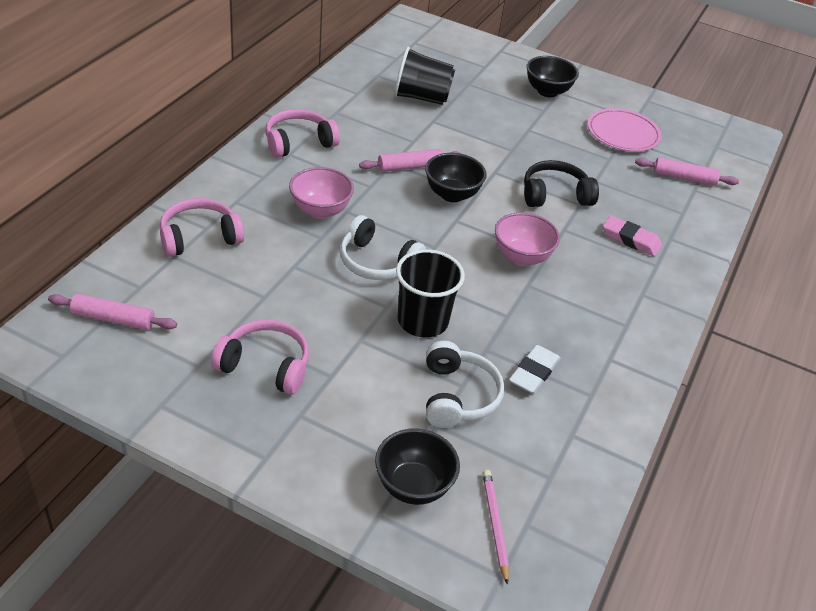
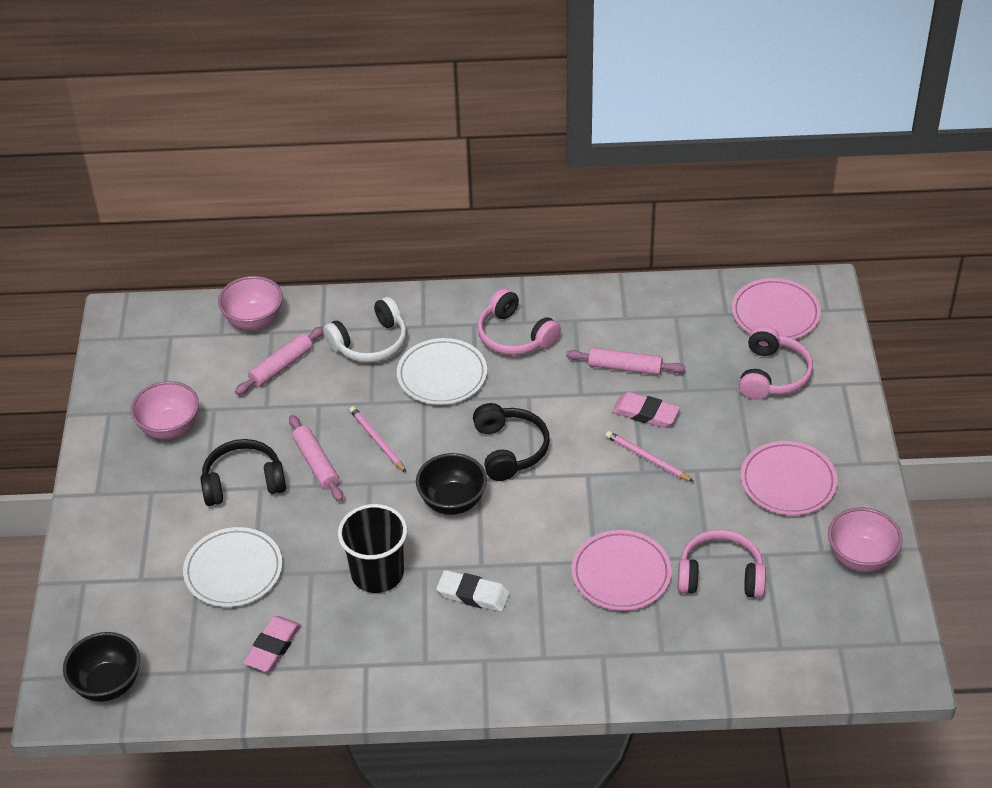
black bowl: 3 -> 2
black cup: 2 -> 1
black headphones: 1 -> 2
pink bowl: 2 -> 3
pink eraser: 1 -> 2
pink pencil: 1 -> 2
pink plate: 1 -> 3
white headphones: 2 -> 1
white plate: 0 -> 2

